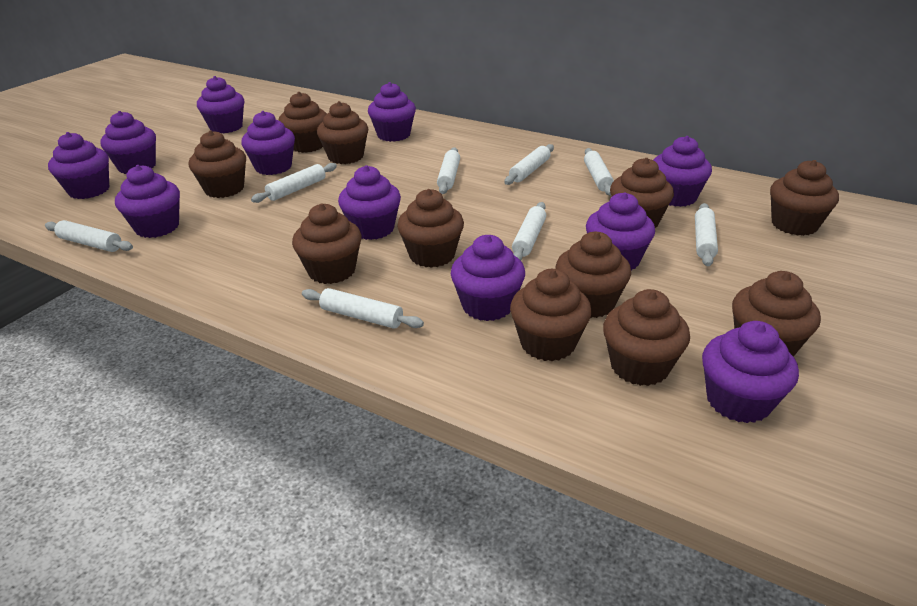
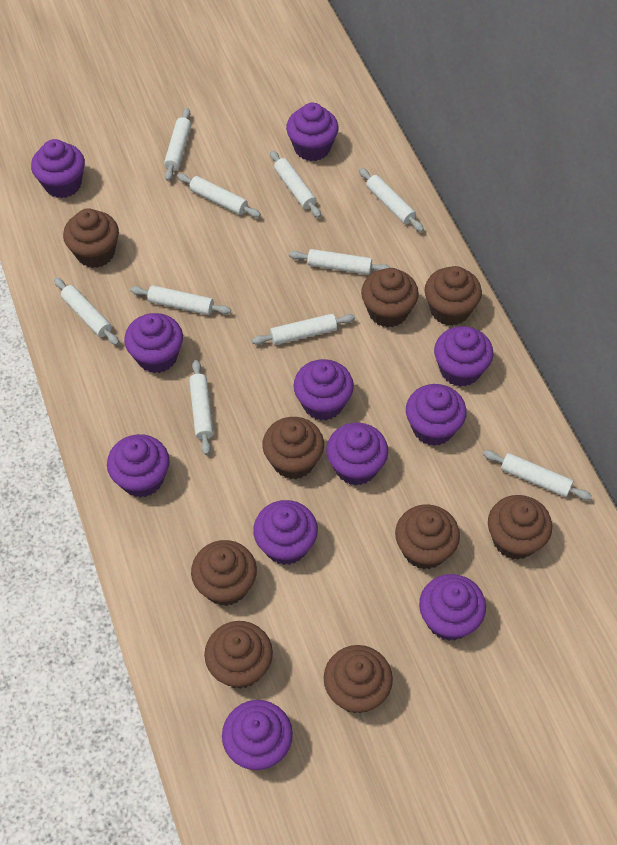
brown cupcake: 11 -> 9
white rolling pin: 8 -> 10

